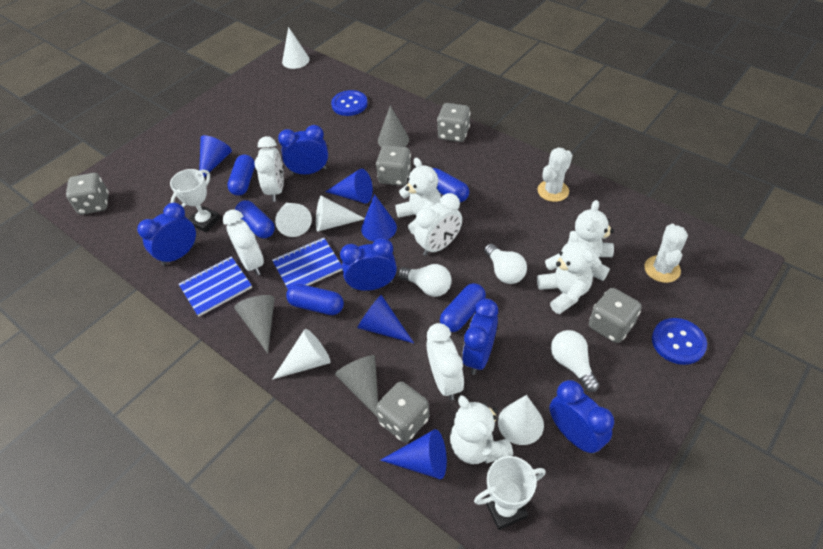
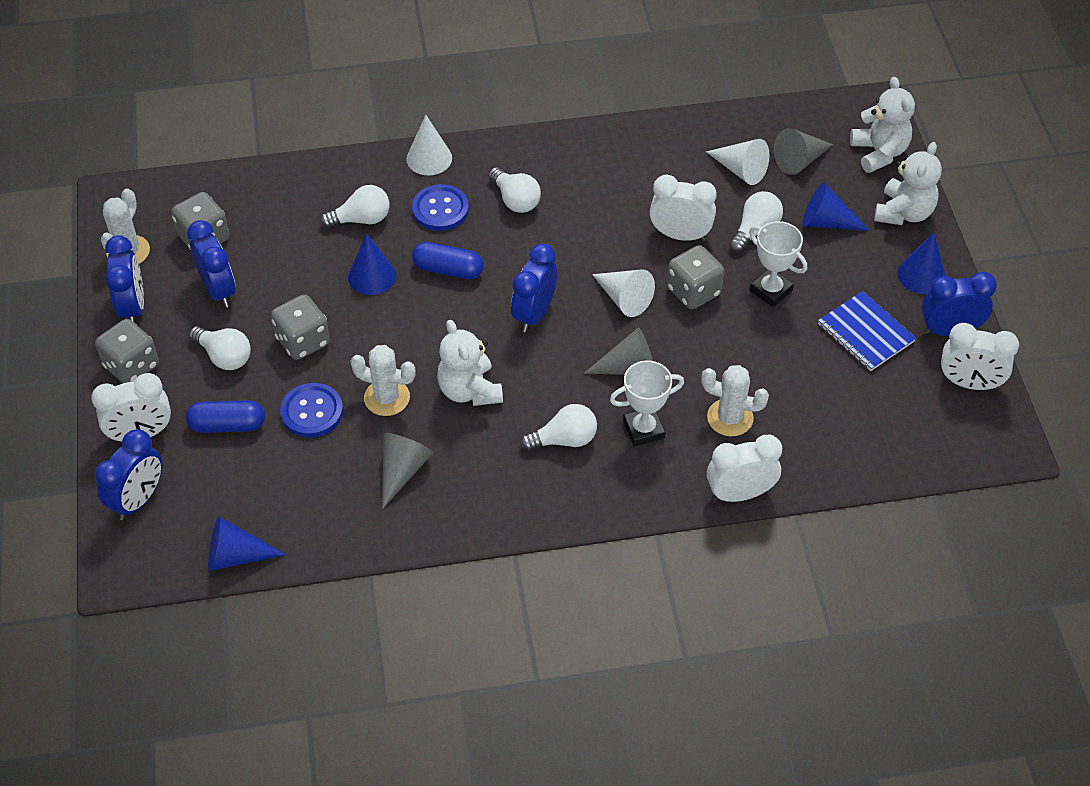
blue capsule: 5 -> 2
blue cone: 5 -> 4
blue notebook: 2 -> 1
grey dice: 5 -> 4
white cactus: 2 -> 3
white cone: 5 -> 3
white light bulb: 3 -> 5
white teddy bear: 4 -> 3

